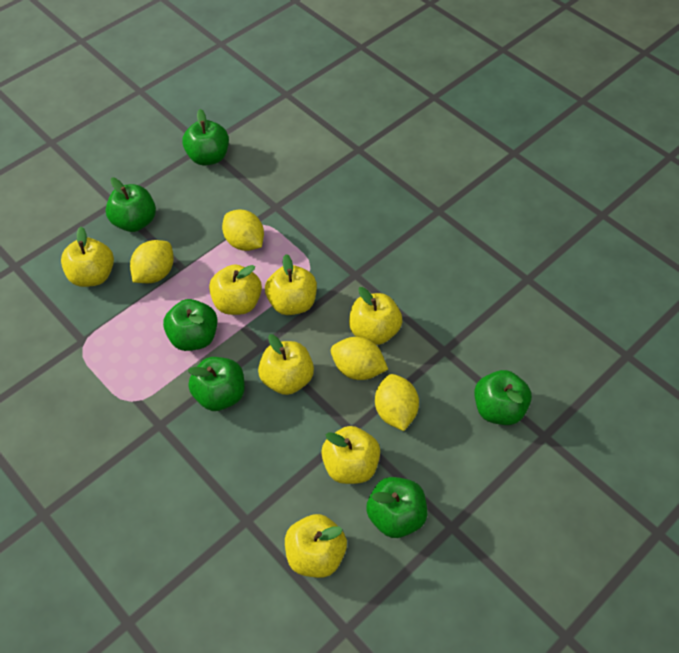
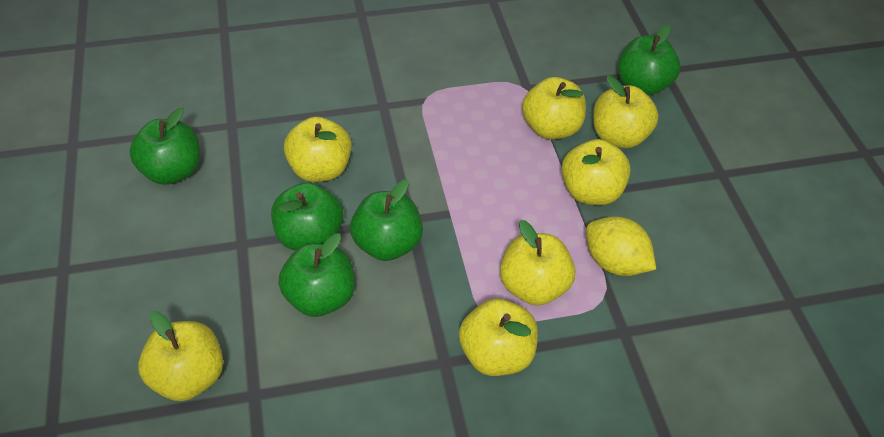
green apple: 6 -> 5
yellow lemon: 4 -> 1

